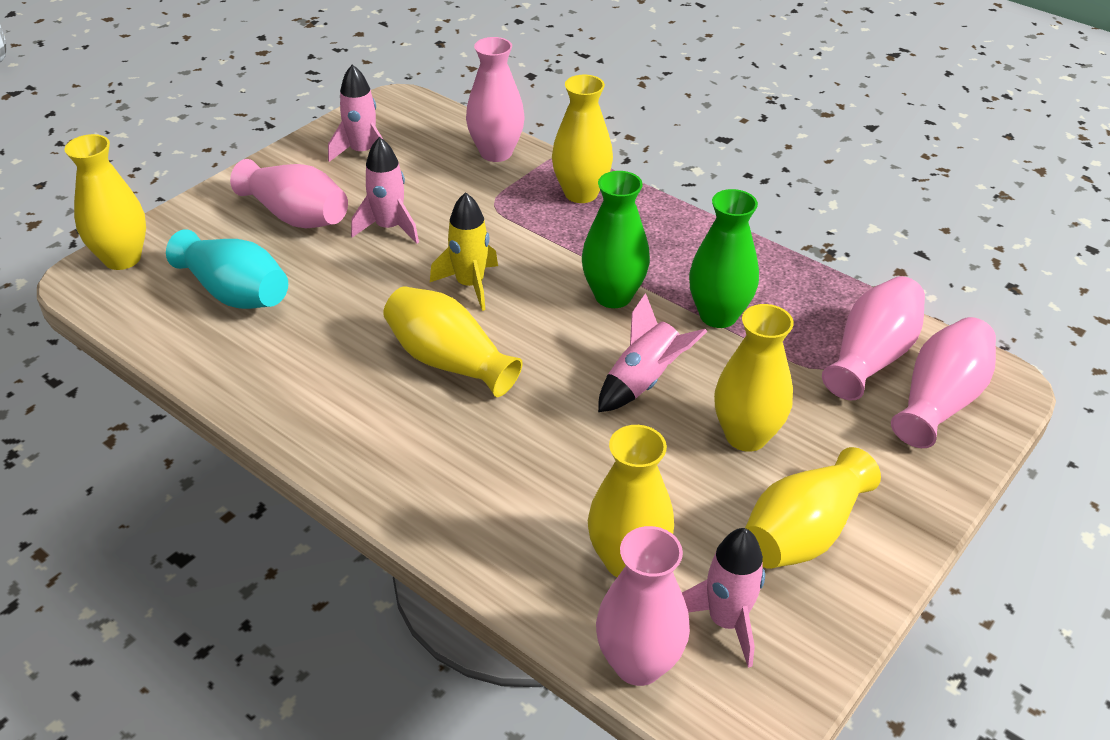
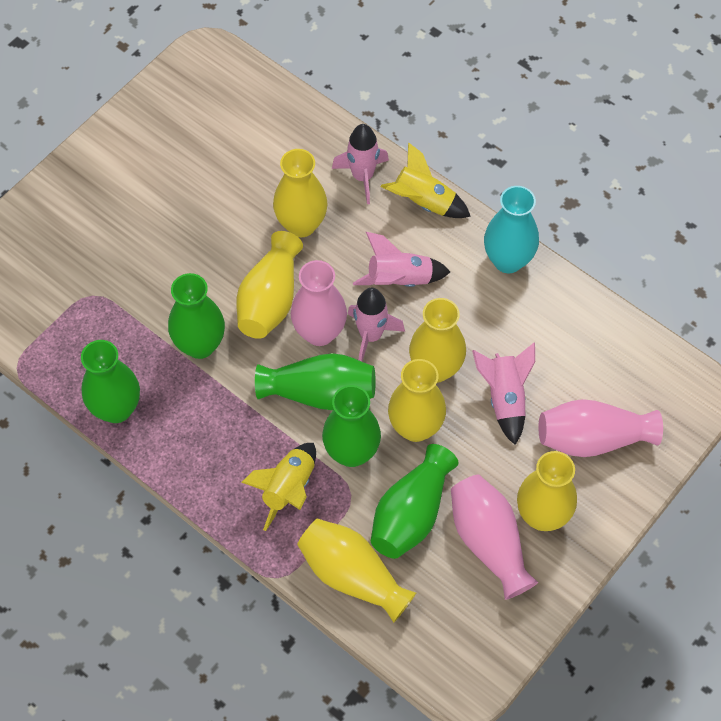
green vase: 2 -> 5
pink vase: 5 -> 3
yellow rocket: 1 -> 2

